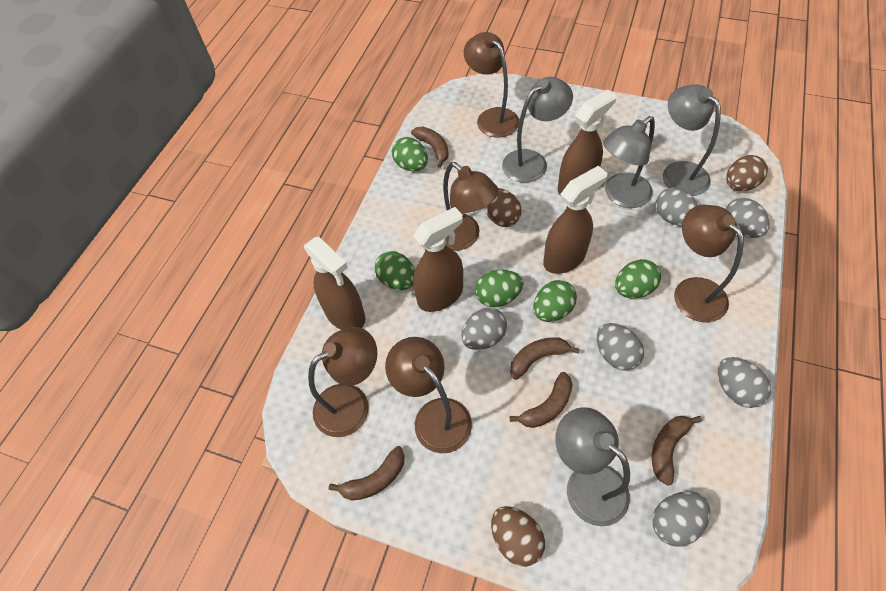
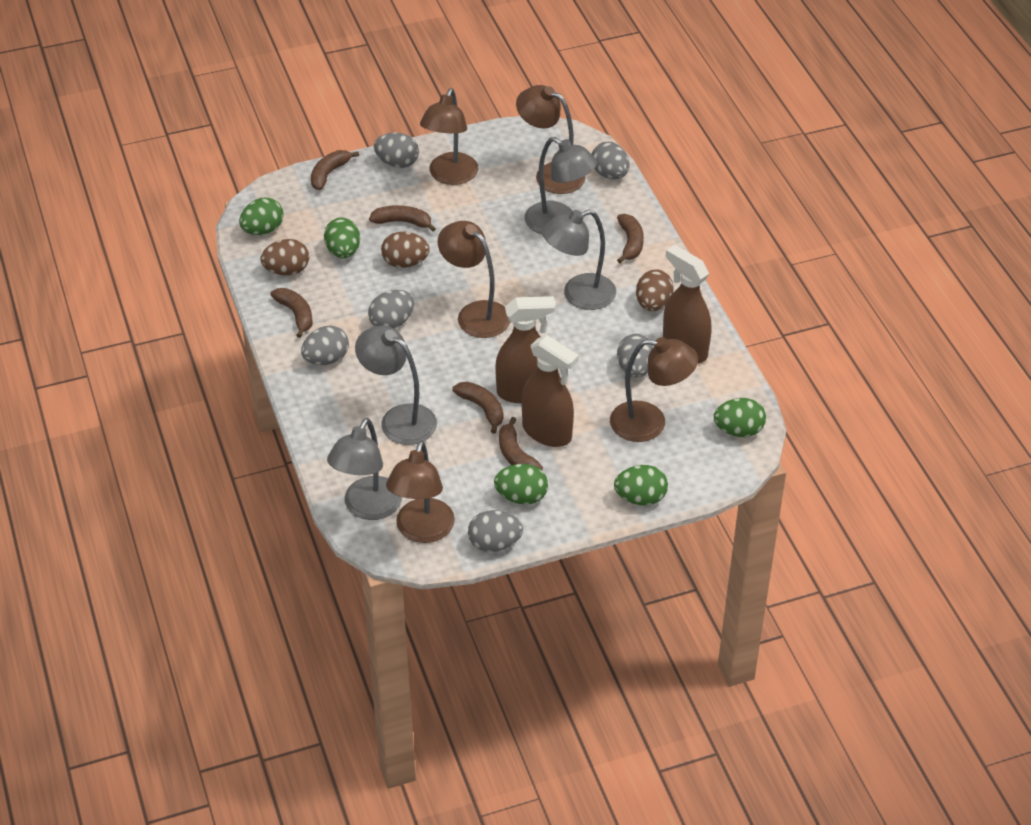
brown banana: 5 -> 6
brown spray bottle: 4 -> 3

